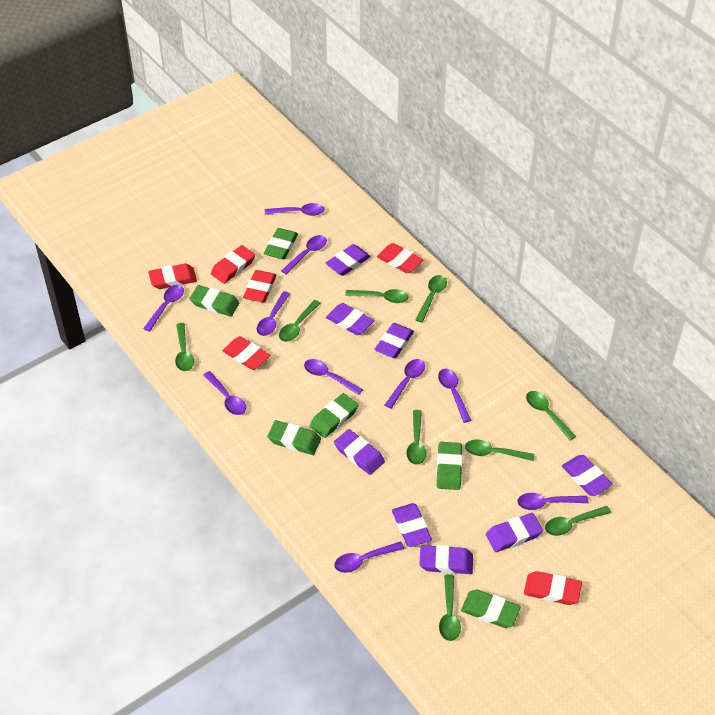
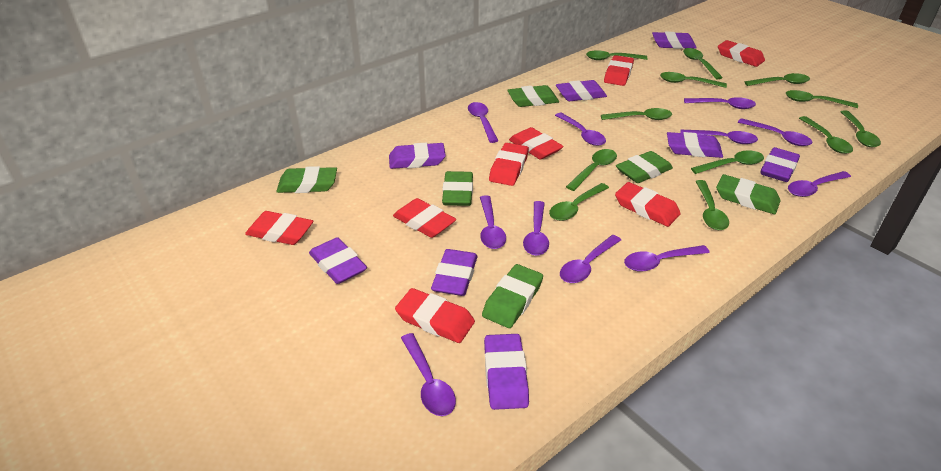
green spoon: 9 -> 12
purple spoon: 10 -> 11
red eraser: 6 -> 8

